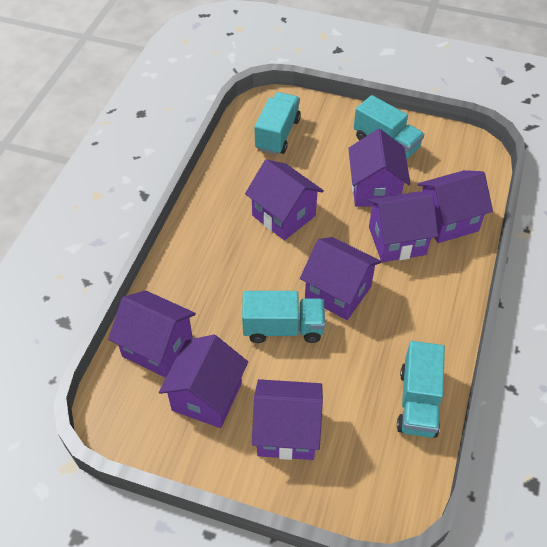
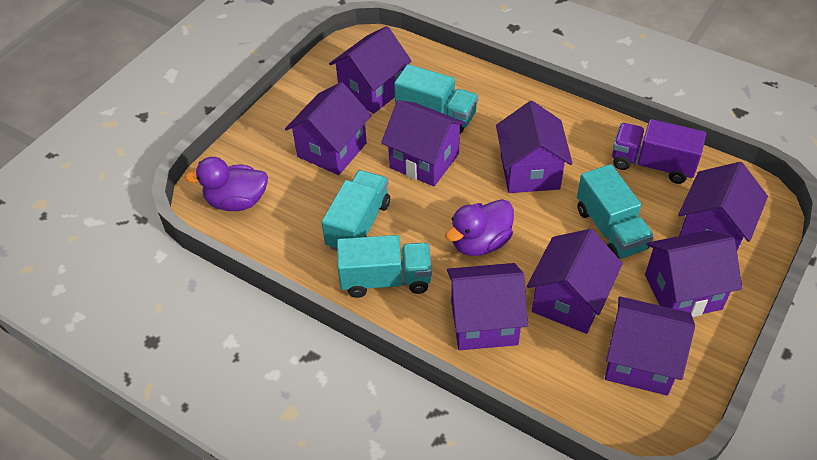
purple duck: 0 -> 2
purple house: 8 -> 9
purple truck: 0 -> 1

